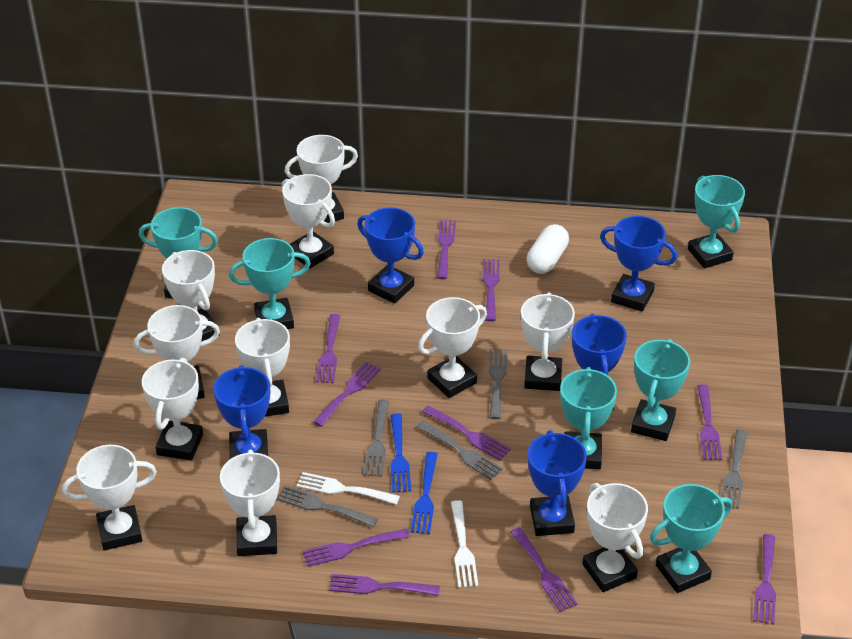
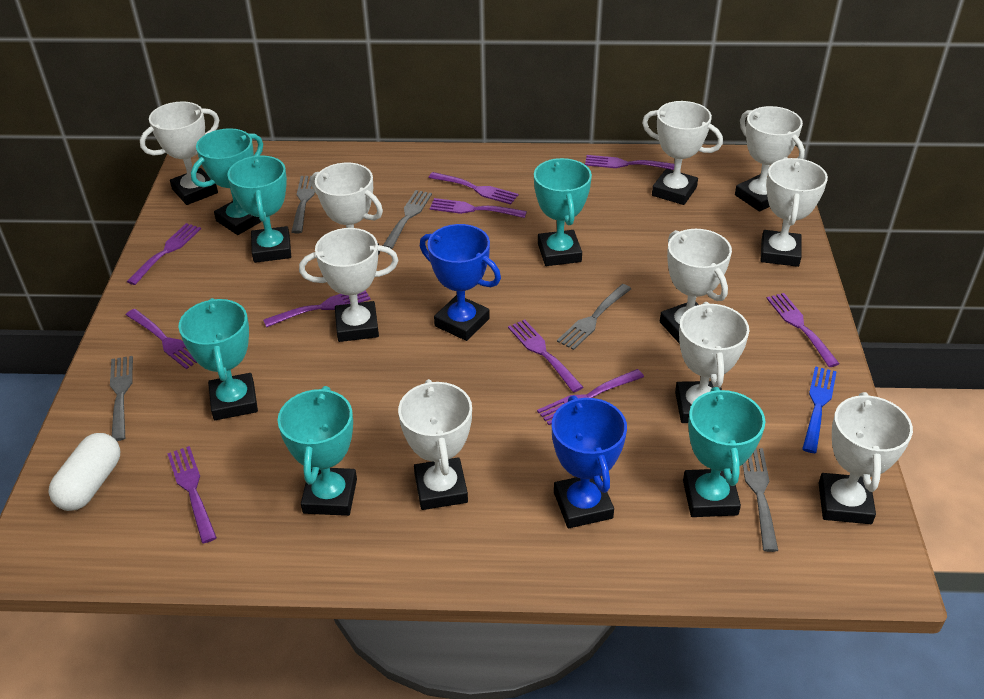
blue fork: 2 -> 1
blue trophy: 5 -> 2
white fork: 2 -> 0
white trophy: 11 -> 10

